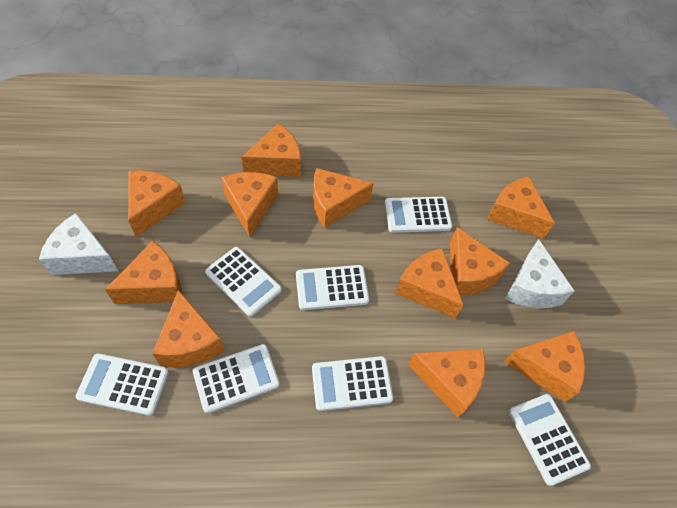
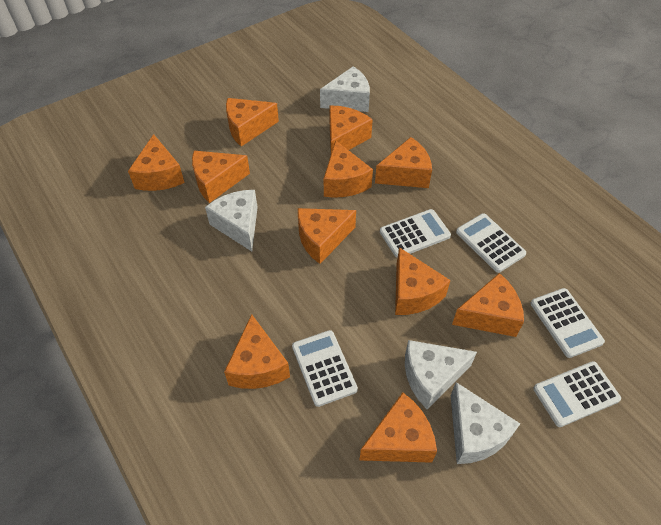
white calculator: 7 -> 5
white cheese: 2 -> 4

